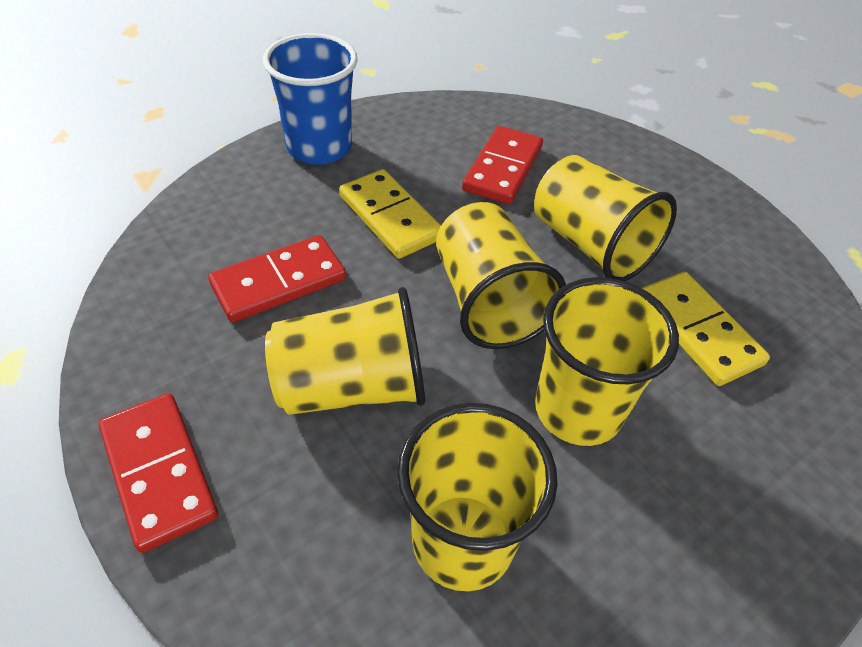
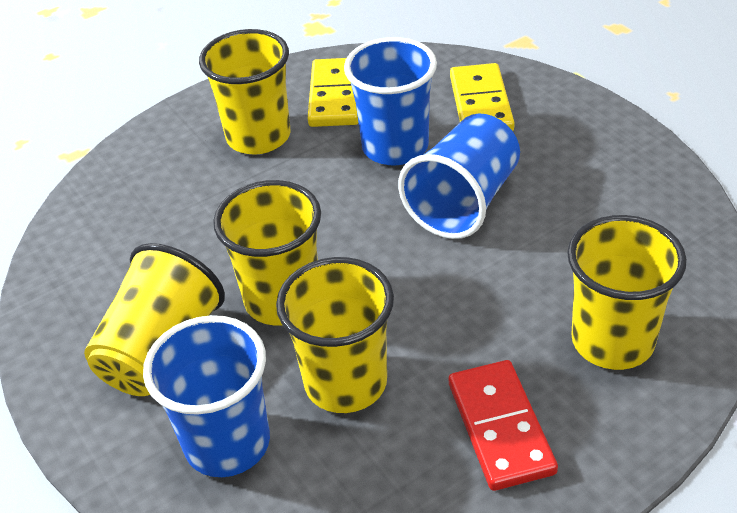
blue cup: 1 -> 3
red domino: 3 -> 1

